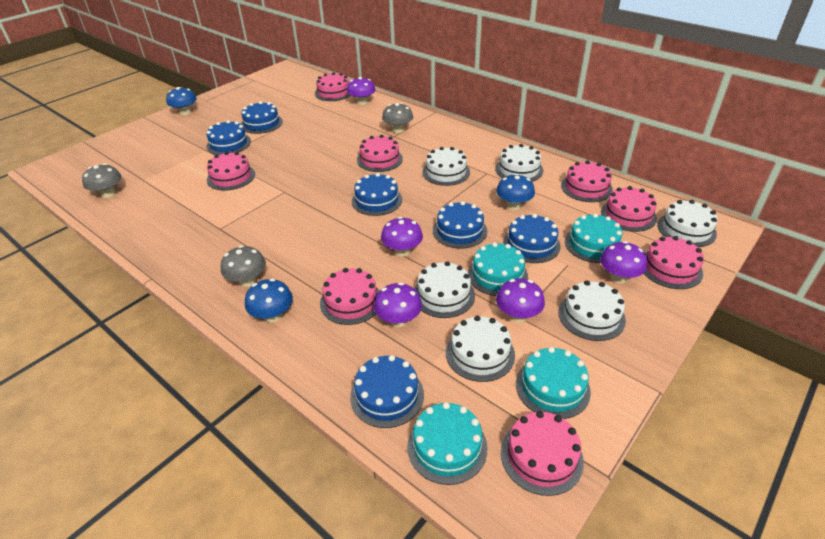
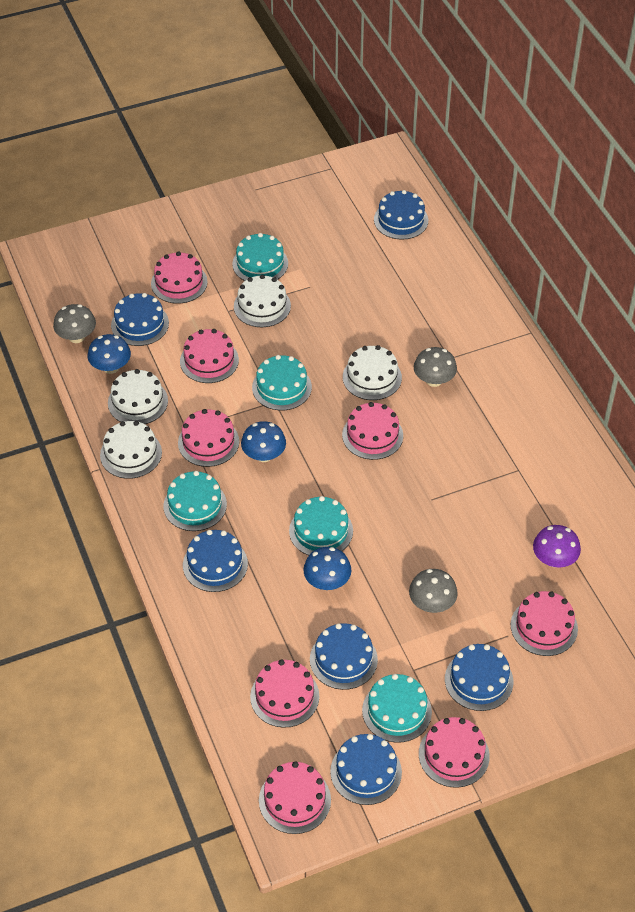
purple mushroom: 5 -> 1
turquoise cake: 4 -> 5
white cake: 6 -> 4

